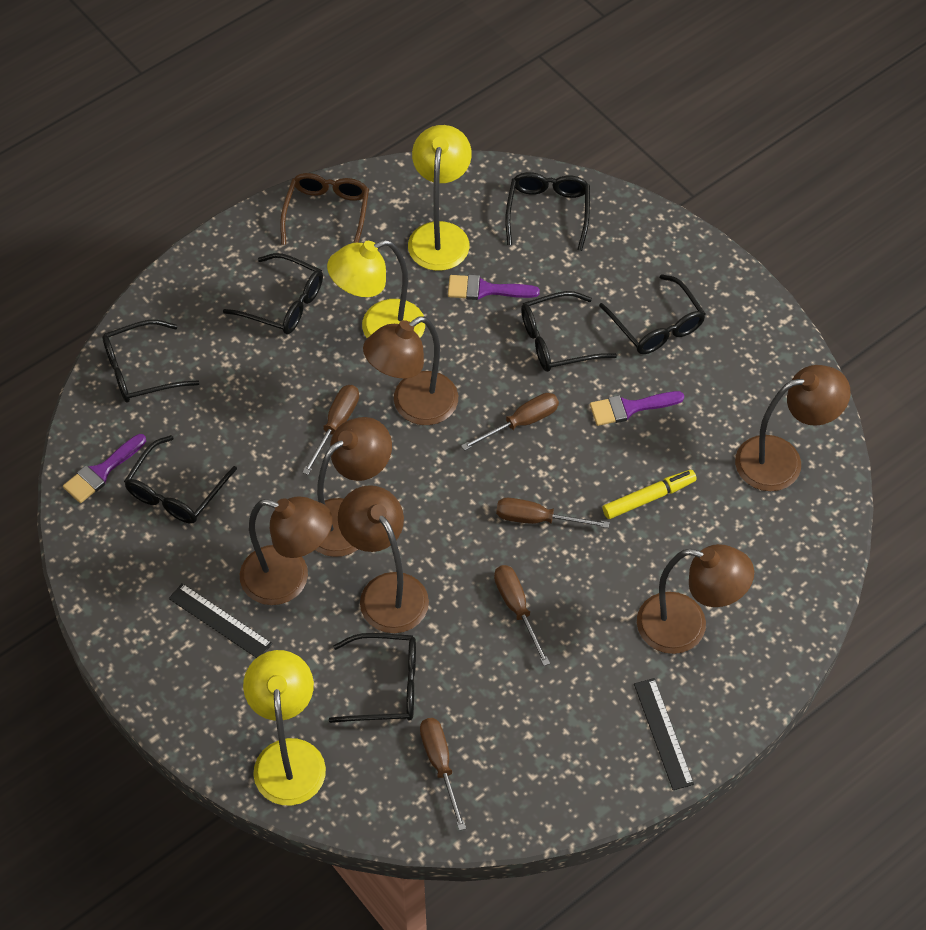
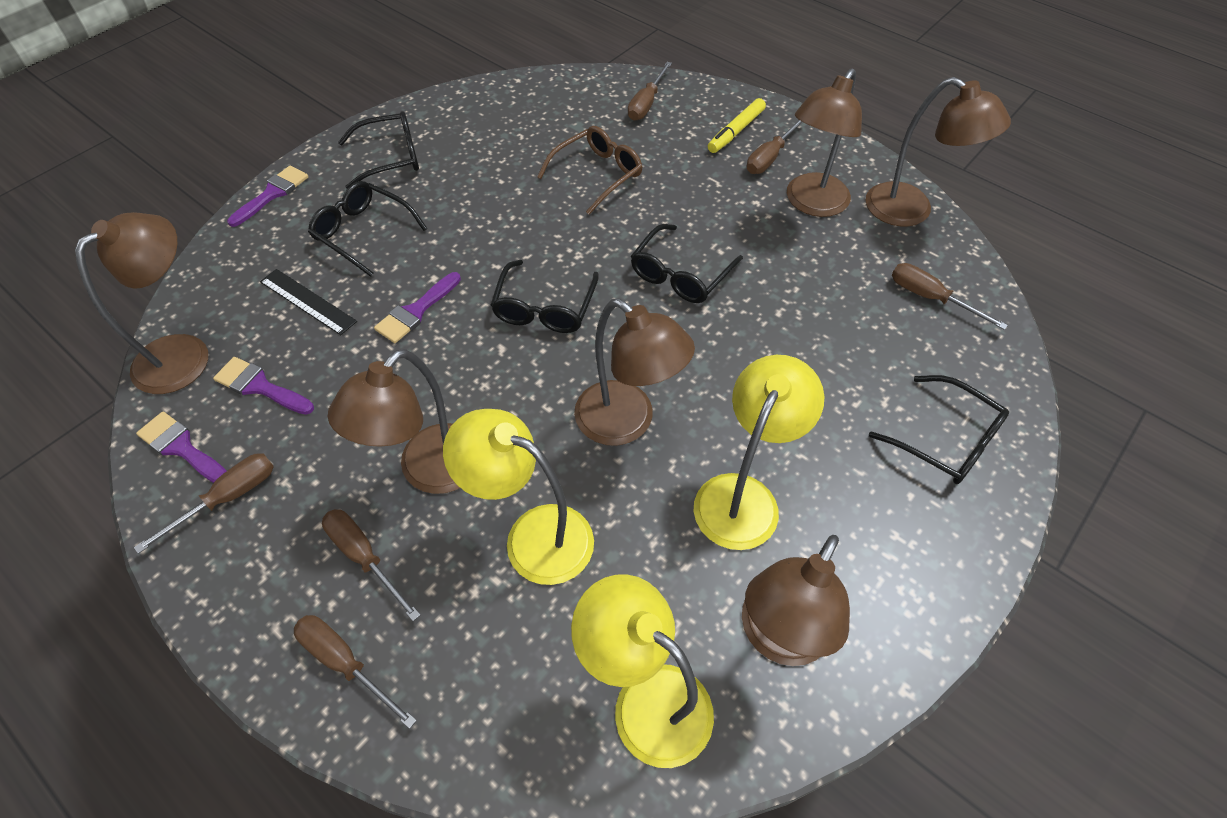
black glasses: 7 -> 5
black ruler: 2 -> 1
brown screwdriver: 5 -> 6
purple brush: 3 -> 4

